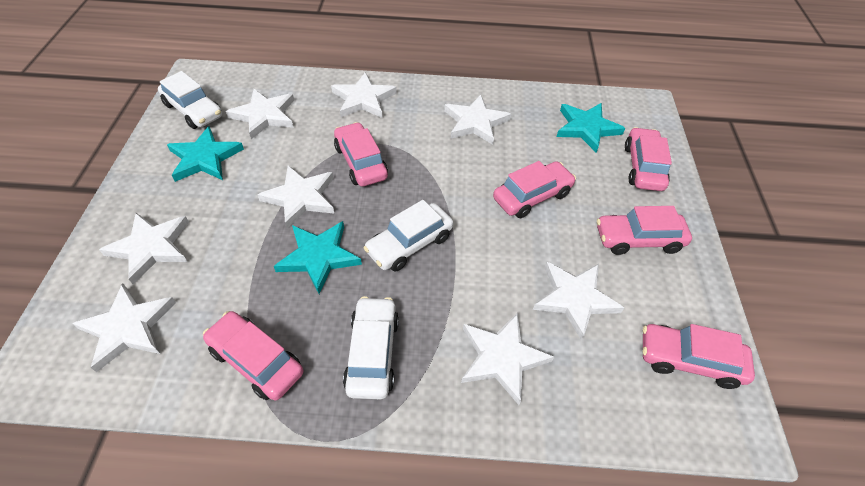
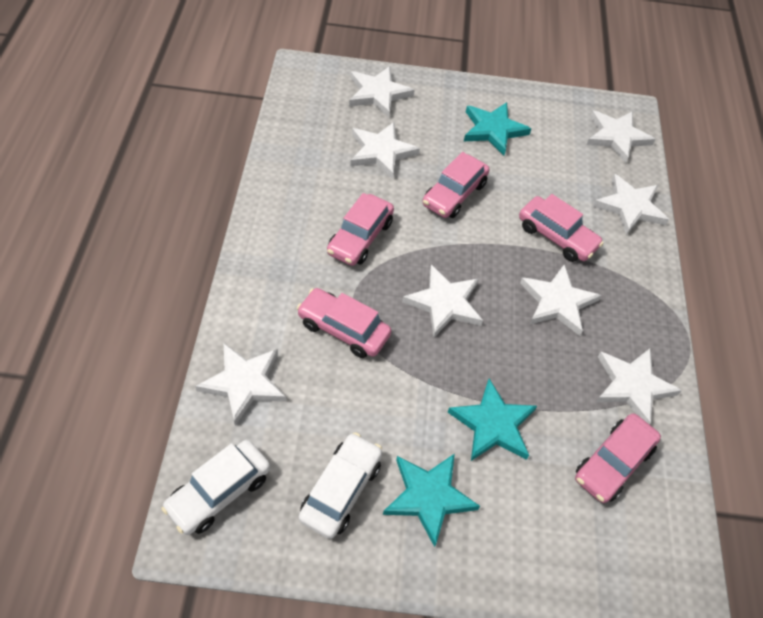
pink car: 6 -> 5
white car: 3 -> 2

